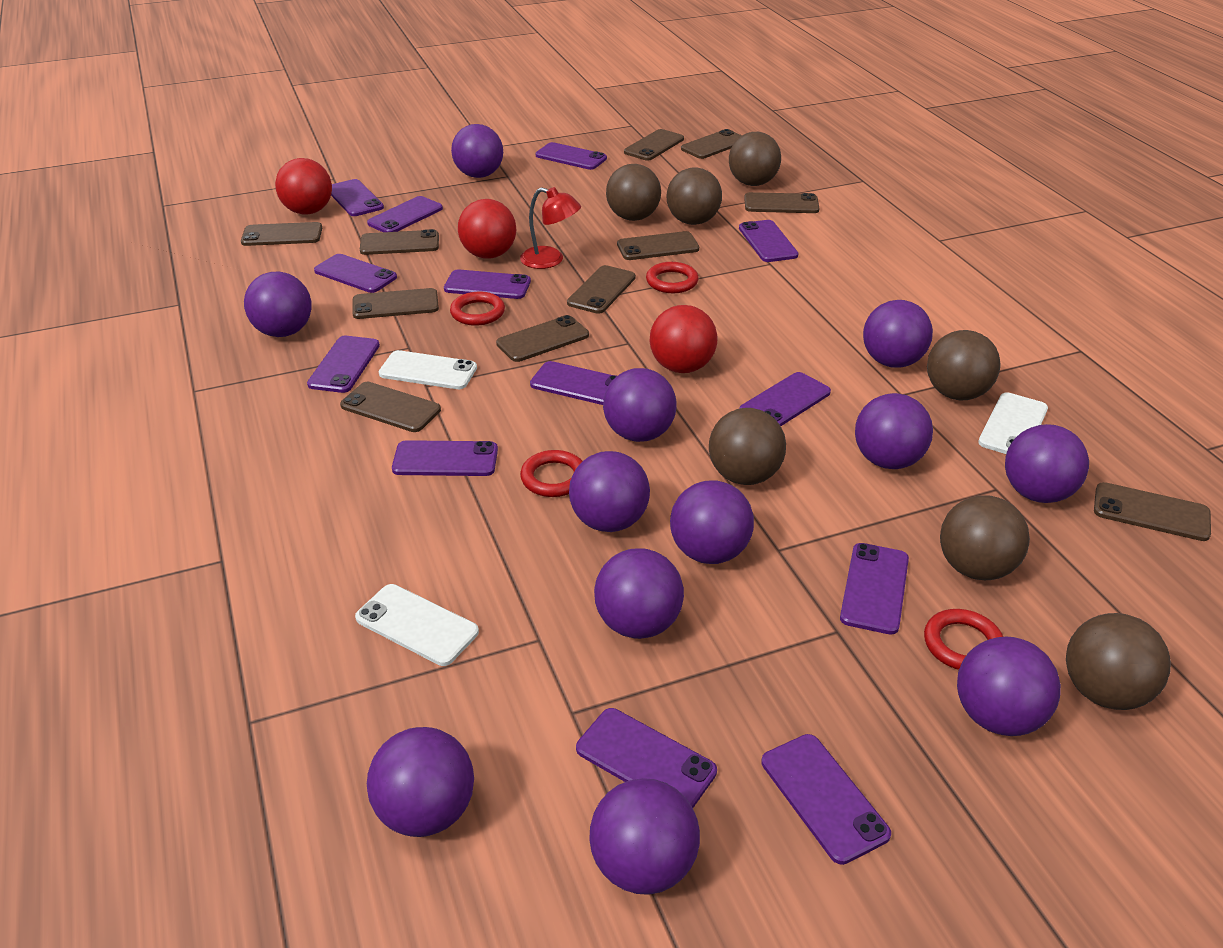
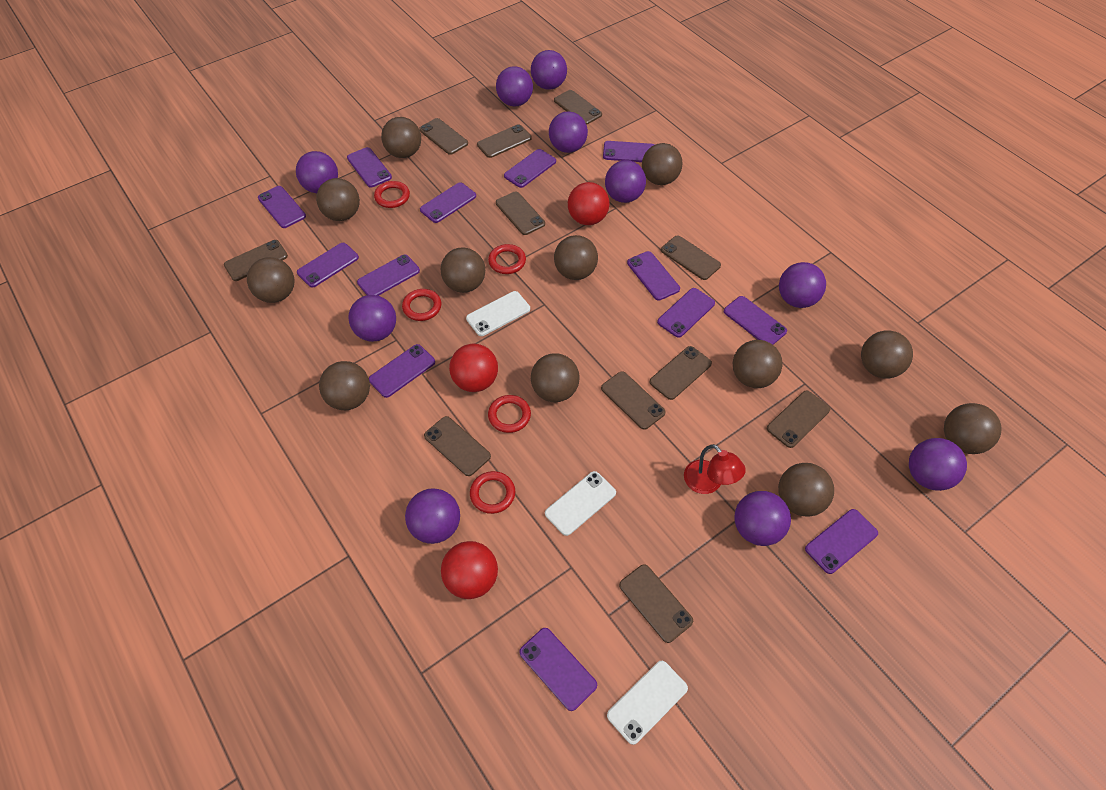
brown ball: 7 -> 12
purple ball: 12 -> 10
red ring: 4 -> 5

